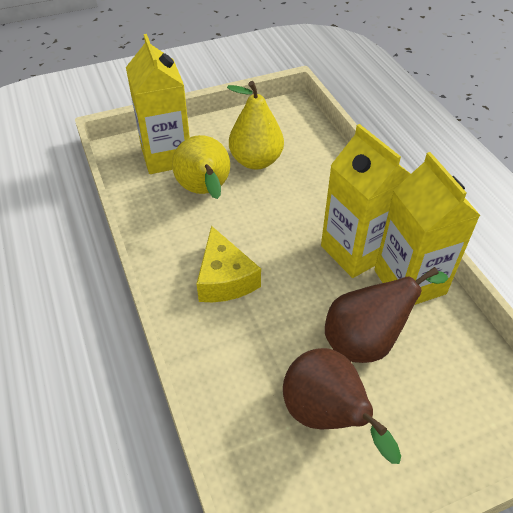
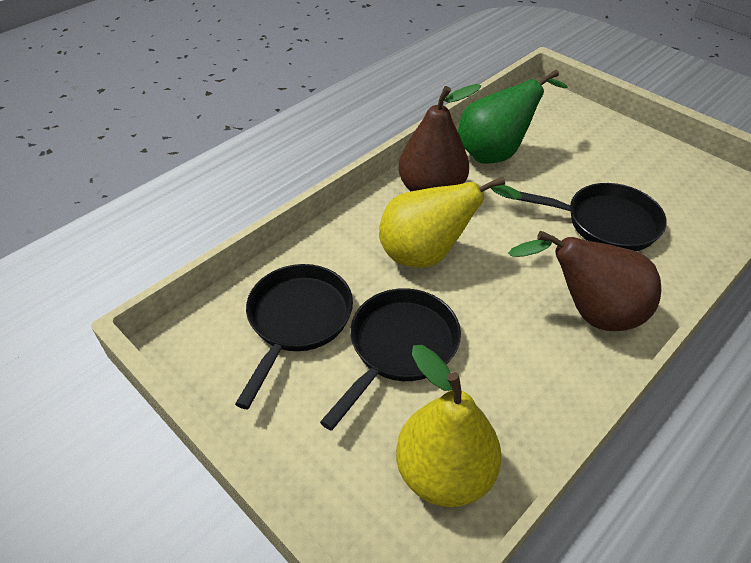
black pan: 0 -> 3
green pear: 0 -> 1
yellow carton: 3 -> 0
yellow cheese: 1 -> 0

